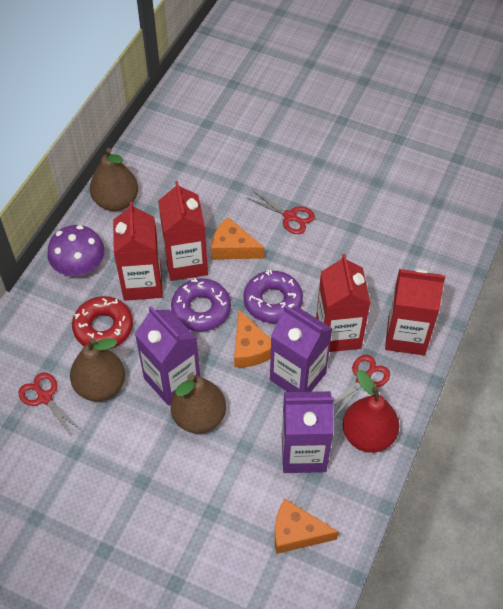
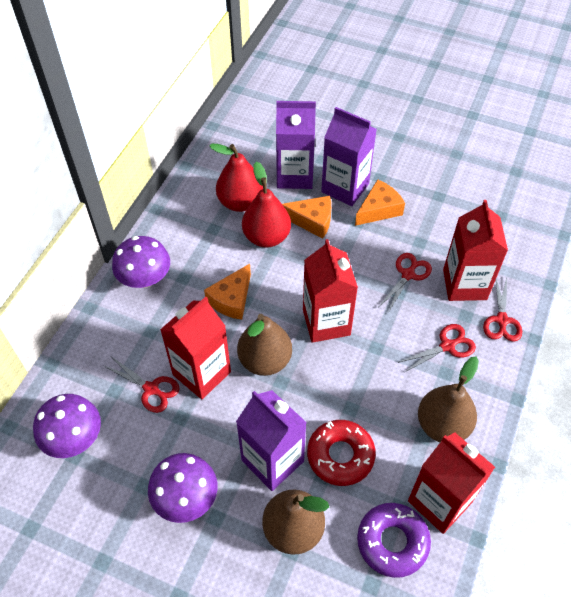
purple donut: 2 -> 1
purple mushroom: 1 -> 3
red pear: 1 -> 2
red scissors: 3 -> 4

